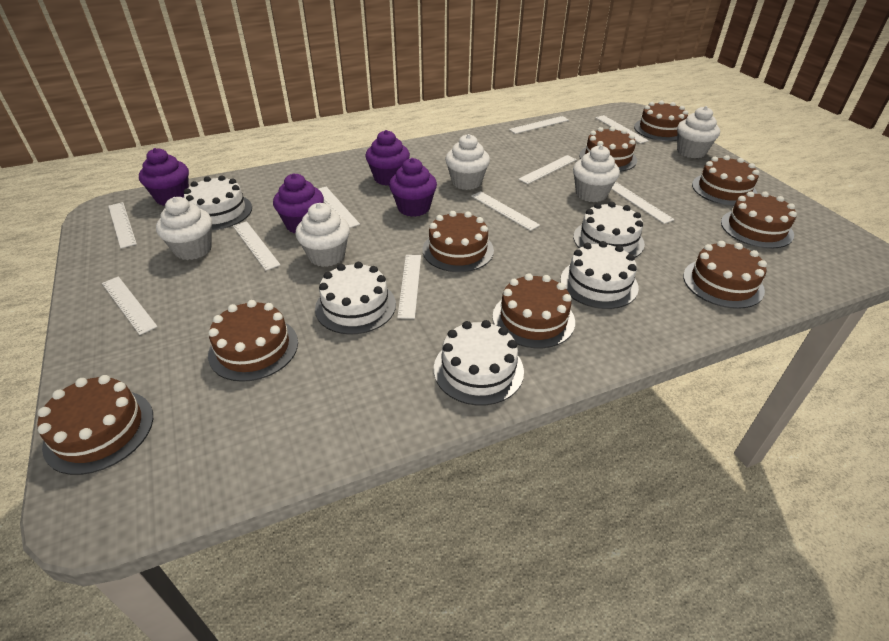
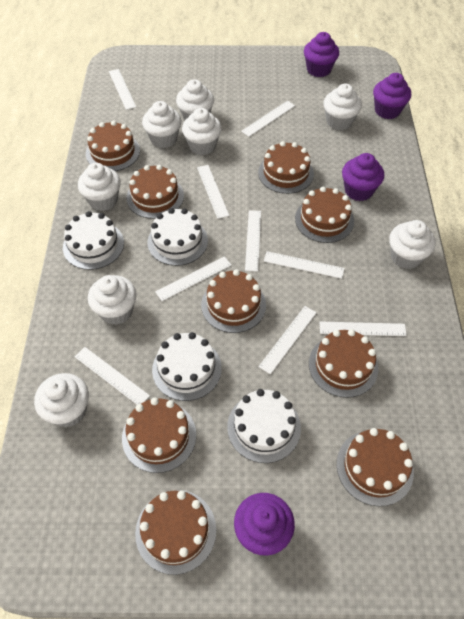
white cake: 5 -> 4
white cupcake: 5 -> 8
white ruler: 10 -> 9

